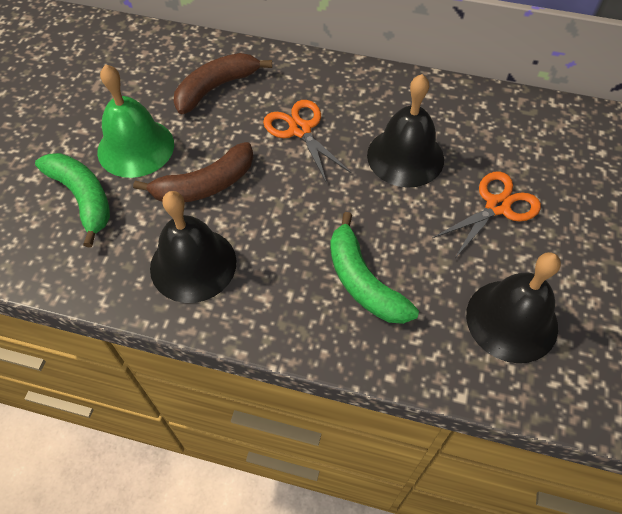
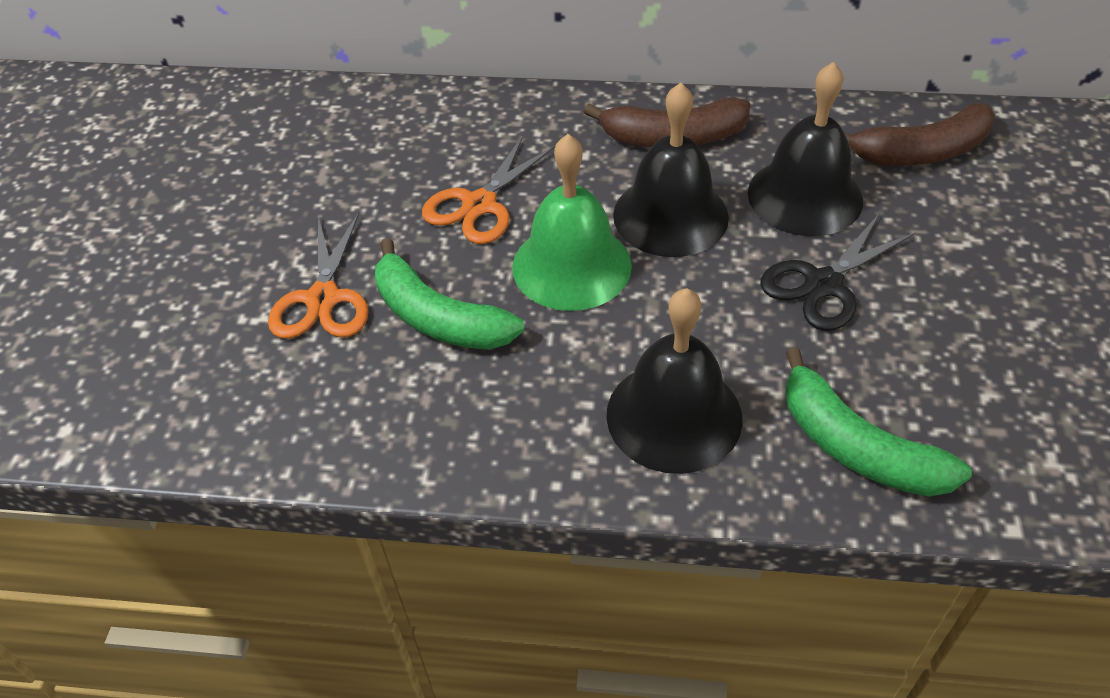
black scissors: 0 -> 1

